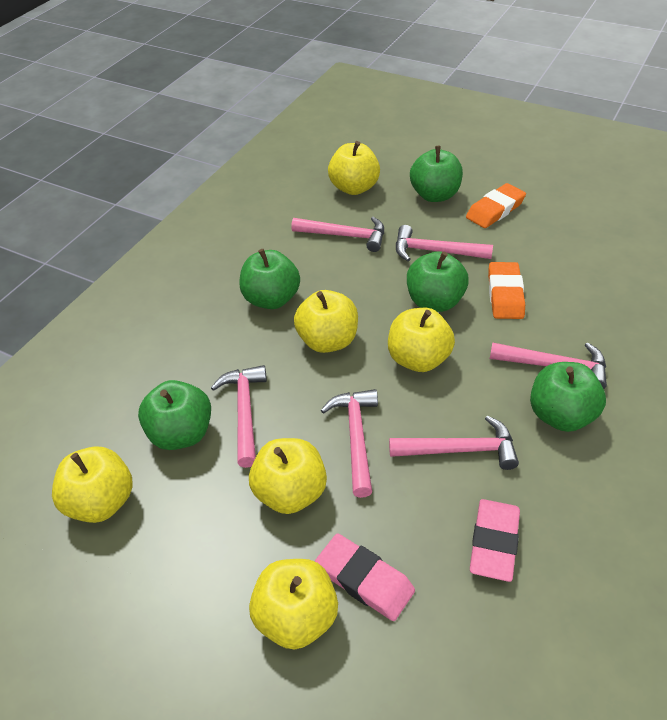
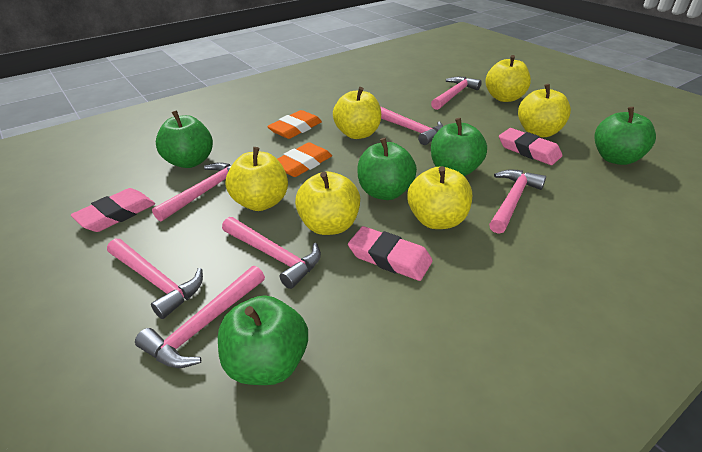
pink eraser: 2 -> 3
pink hammer: 6 -> 7

